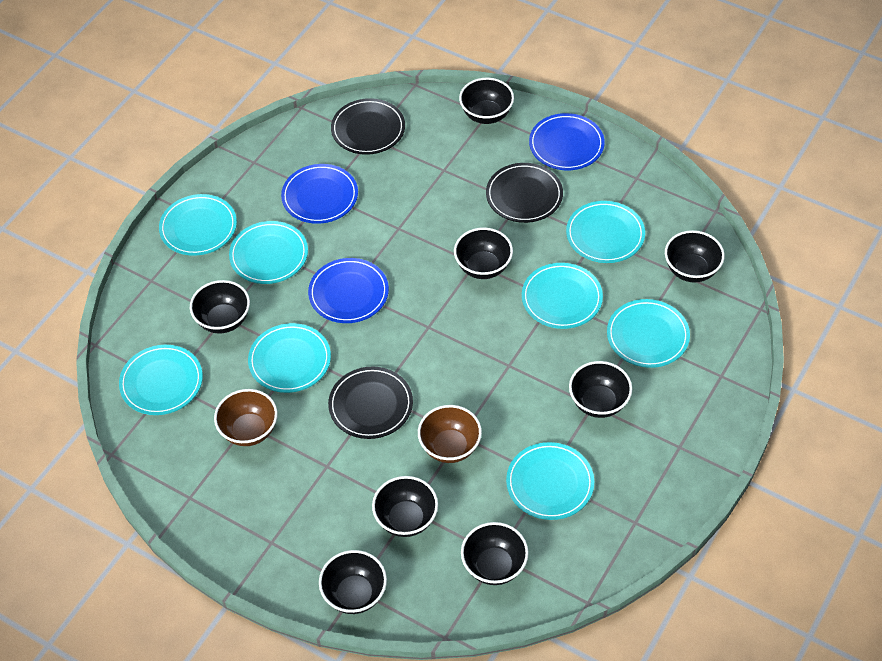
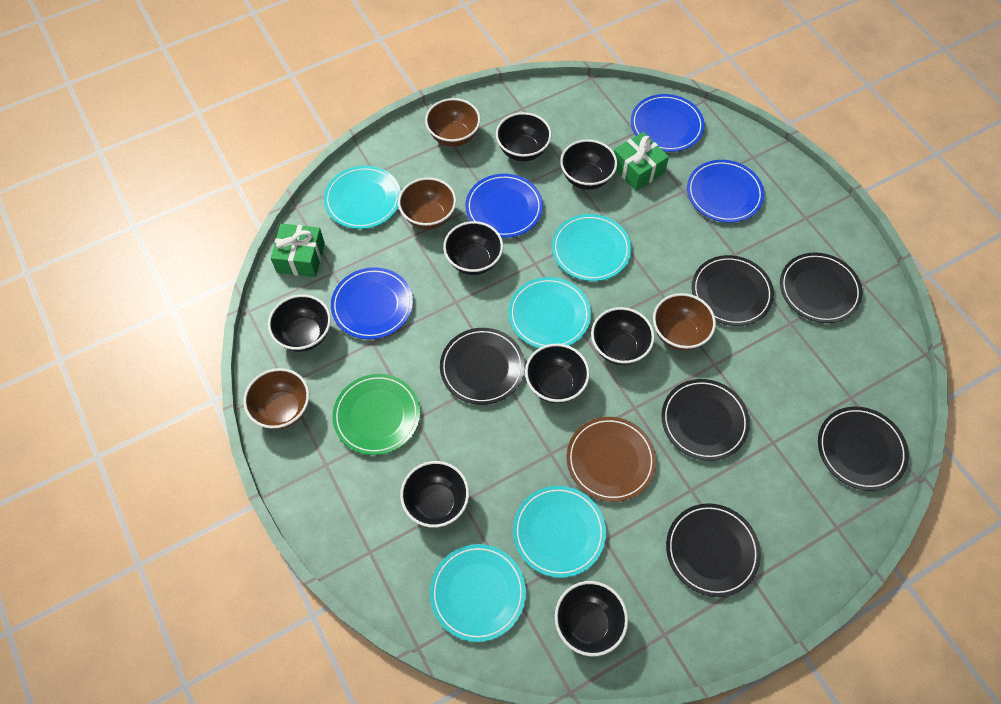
black plate: 3 -> 6
blue plate: 3 -> 4
brown bowl: 2 -> 4
brown plate: 0 -> 1
green gift: 0 -> 2
green plate: 0 -> 1
turquoise plate: 8 -> 5

